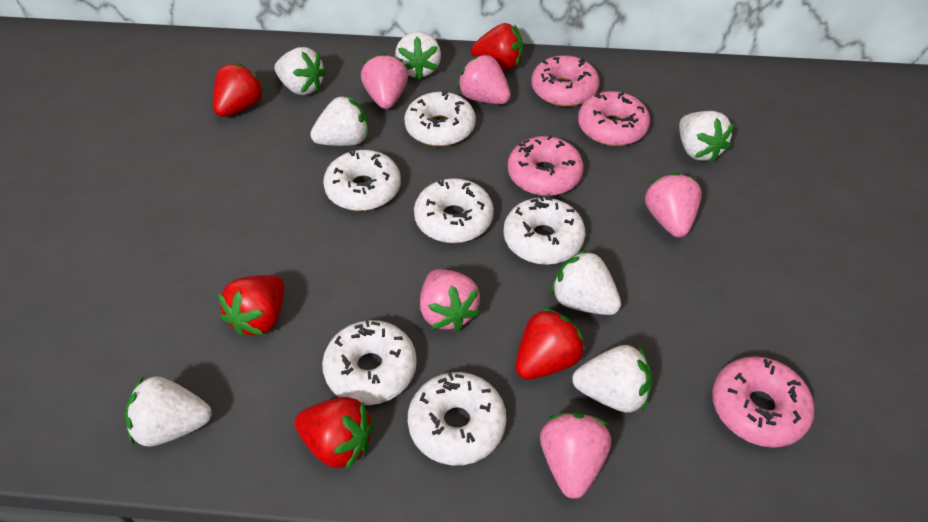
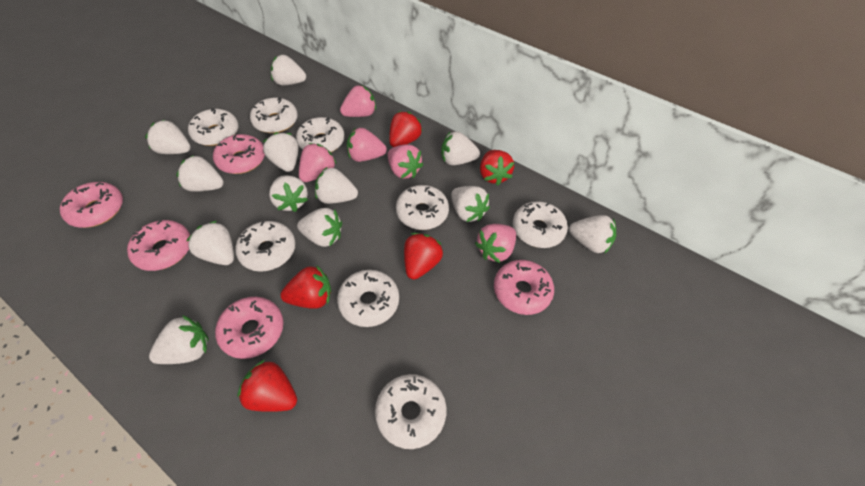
pink donut: 4 -> 5
white donut: 6 -> 8
white strawberry: 7 -> 12

